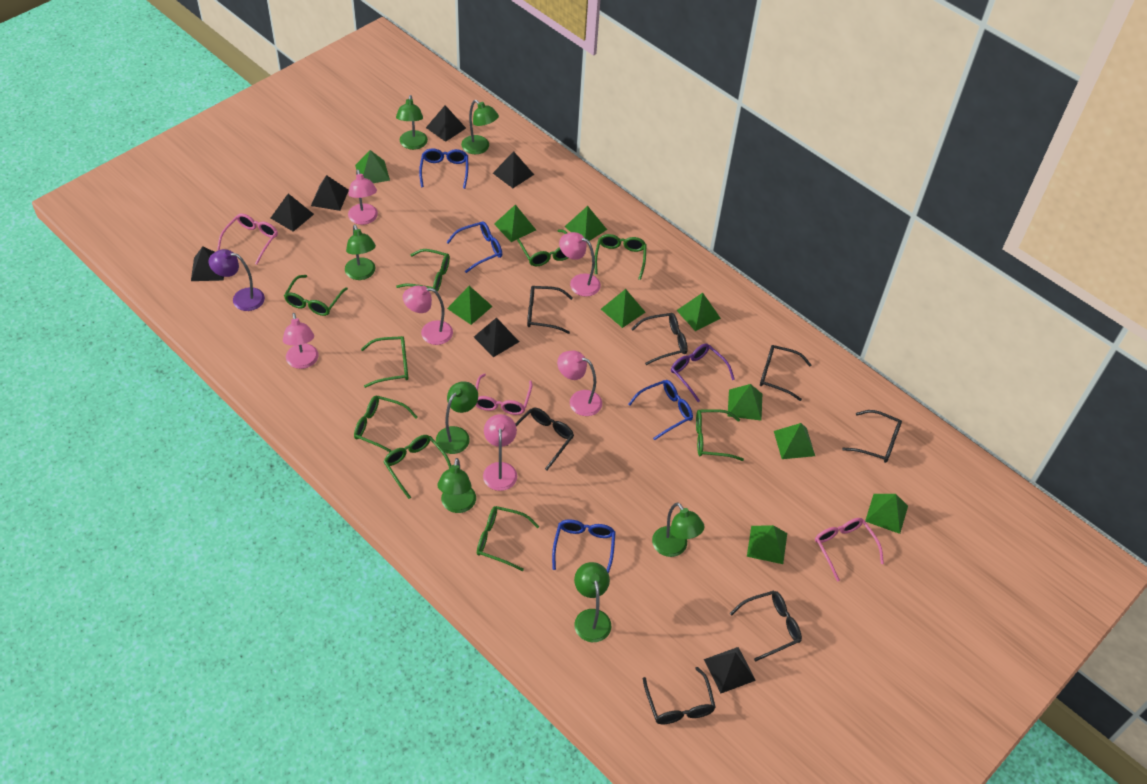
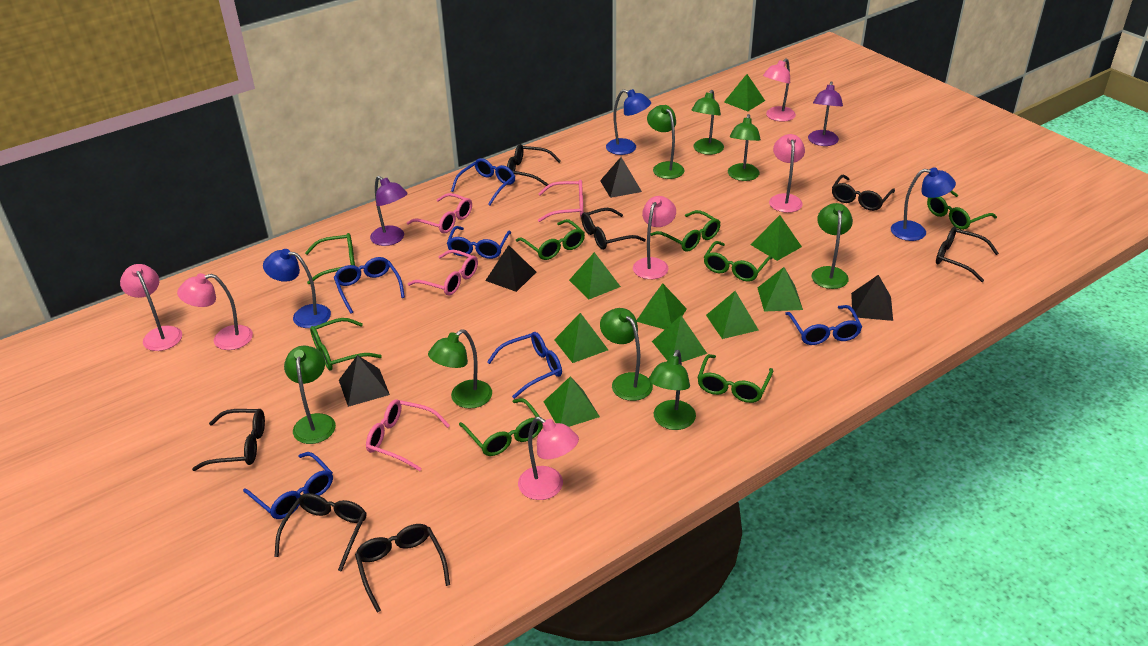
black pyramid: 7 -> 4
blue glasses: 4 -> 6
blue lamp: 0 -> 3
green glasses: 9 -> 8
green lamp: 7 -> 8
green pyramid: 10 -> 9
pink glasses: 3 -> 4
purple glasses: 1 -> 0
purple lamp: 1 -> 2

